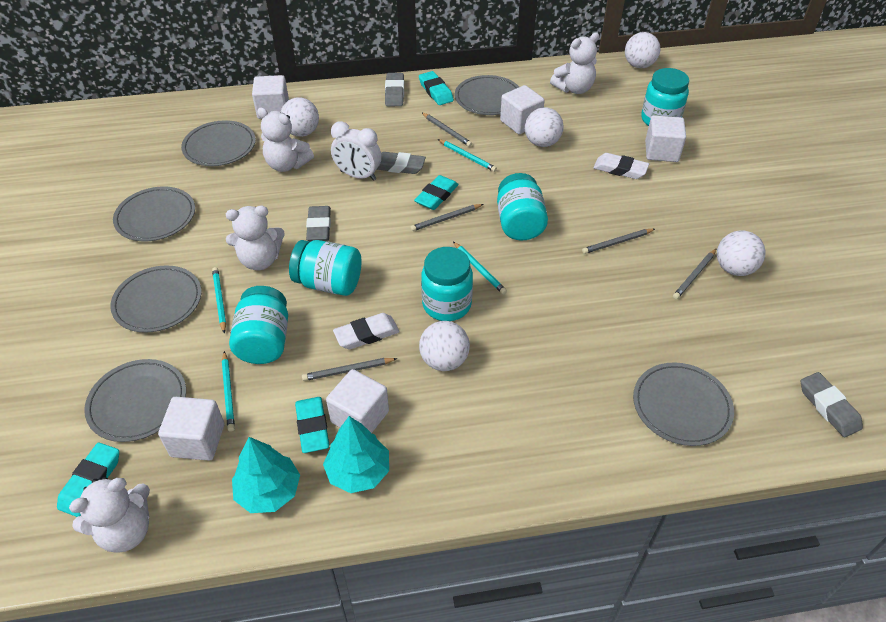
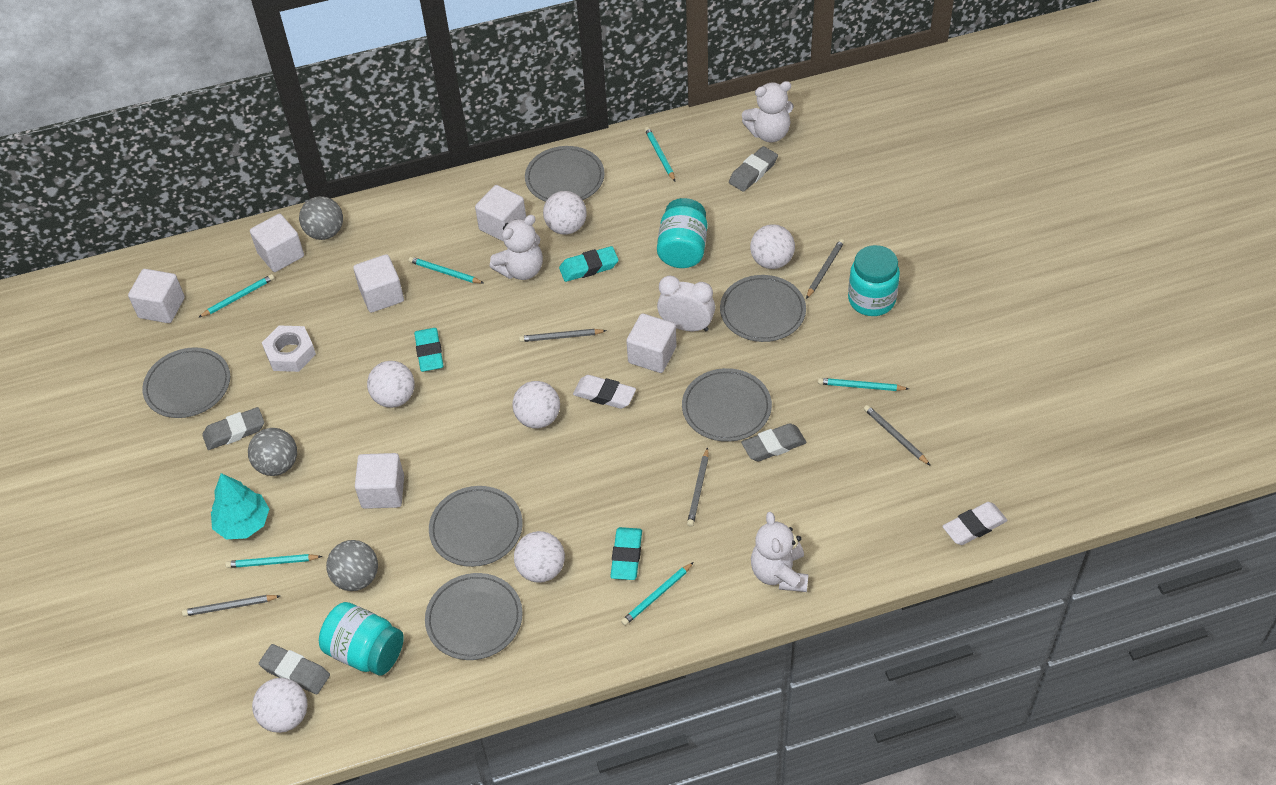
grey ball: 0 -> 3
turquoise eraser: 4 -> 3
turquoise jar: 5 -> 3
turquoise pencil: 4 -> 6
turquoise tree: 2 -> 1
white ball: 5 -> 6
white cube: 5 -> 6
white nut: 0 -> 1
white teddy bear: 4 -> 3

